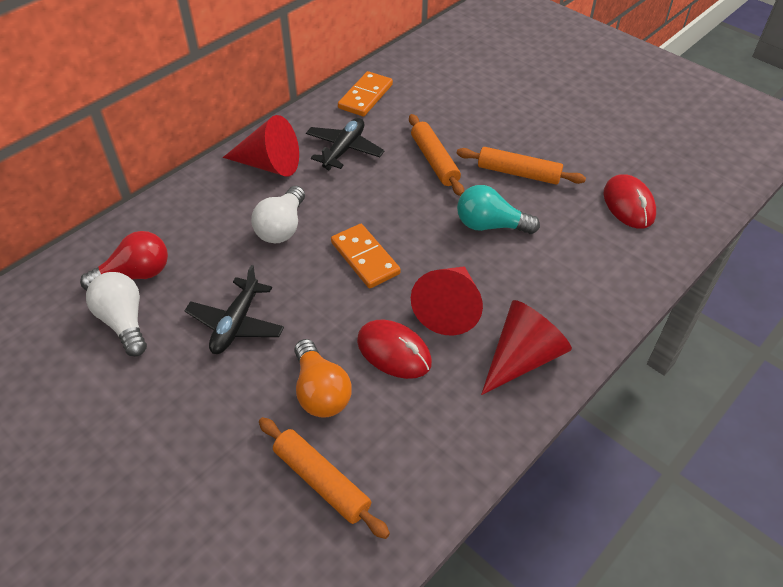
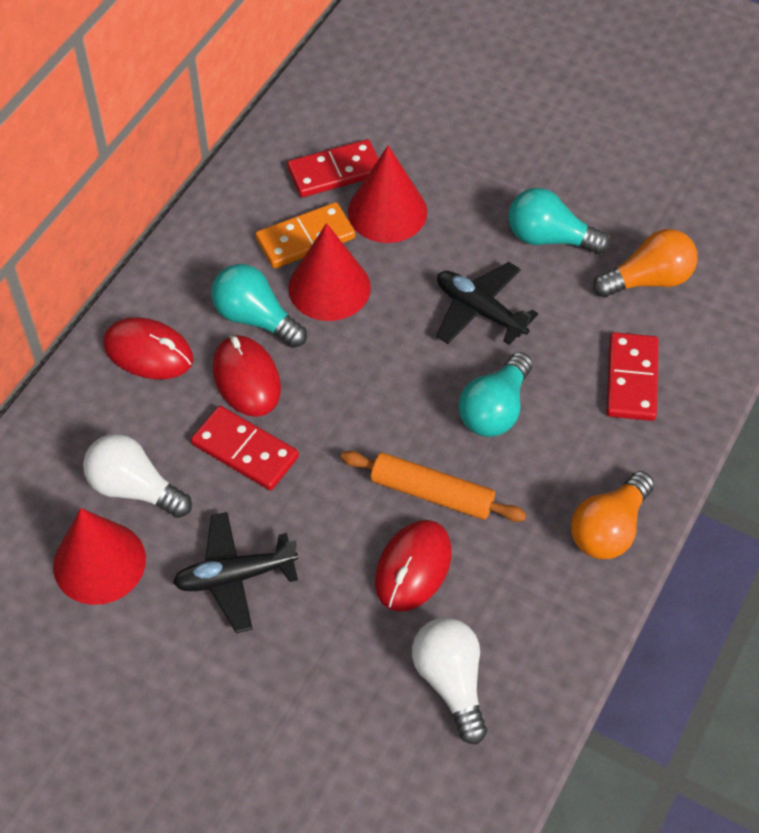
orange domino: 2 -> 1
orange light bulb: 1 -> 2
orange rolling pin: 3 -> 1
red domino: 0 -> 3
red light bulb: 1 -> 0
red mouse: 2 -> 3
turquoise light bulb: 1 -> 3

